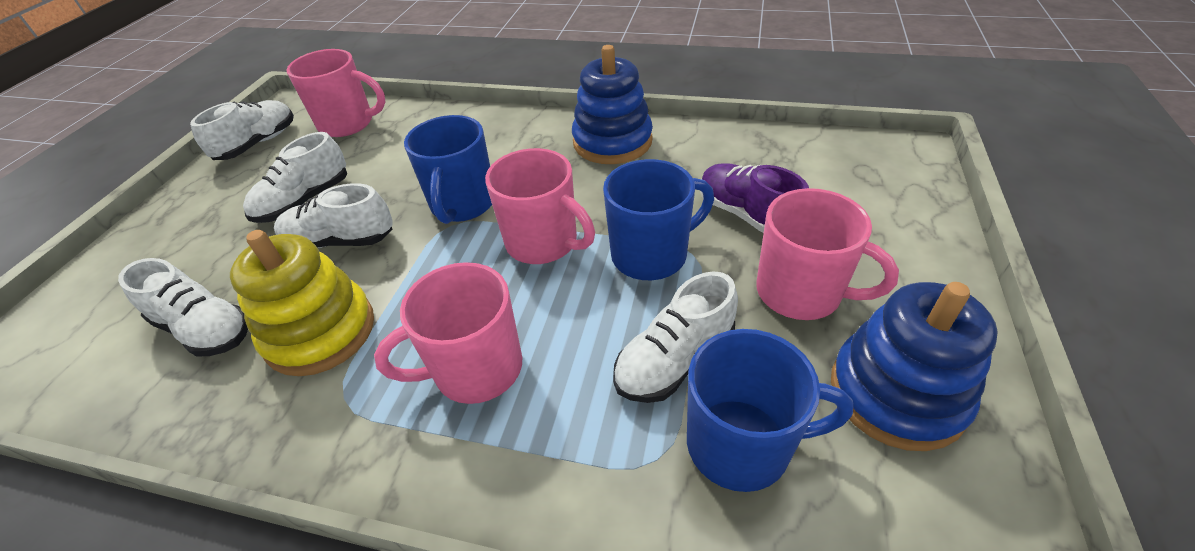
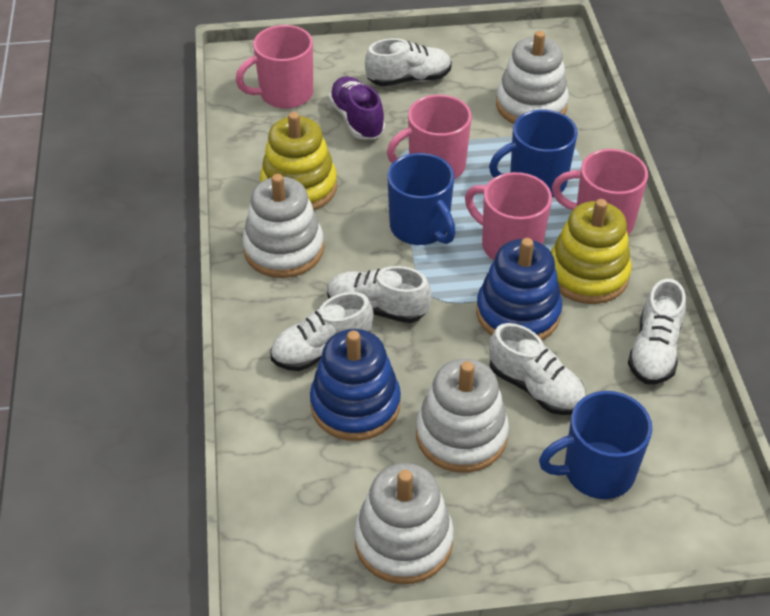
white stacking toy: 0 -> 4
yellow stacking toy: 1 -> 2

